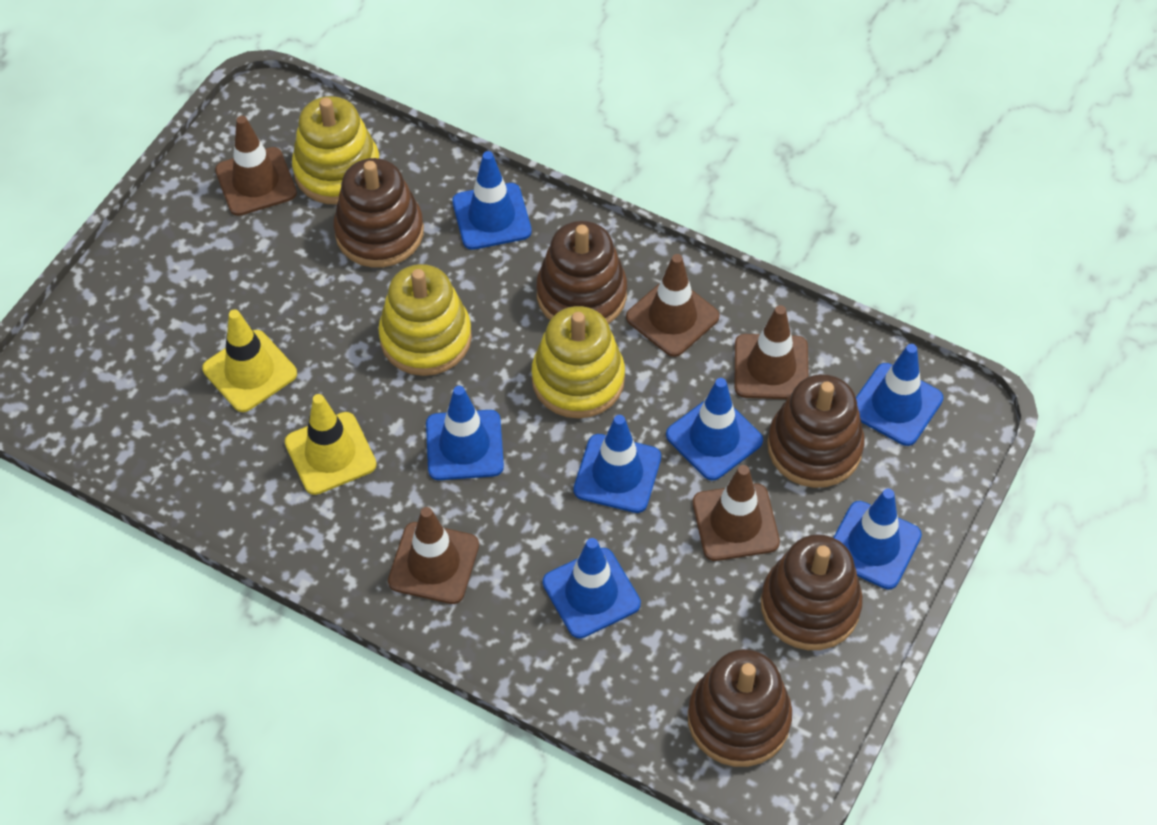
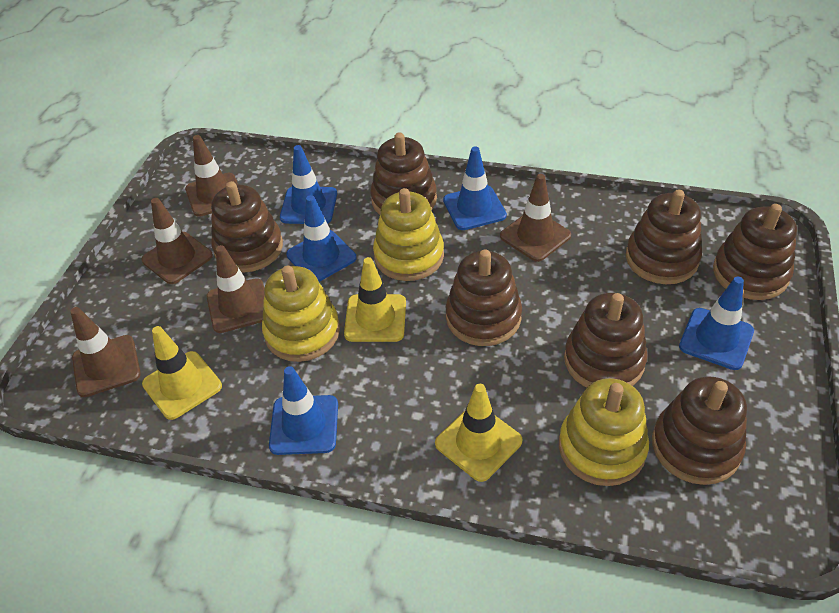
blue traffic cone: 7 -> 5
brown stacking toy: 5 -> 7
yellow traffic cone: 2 -> 3

